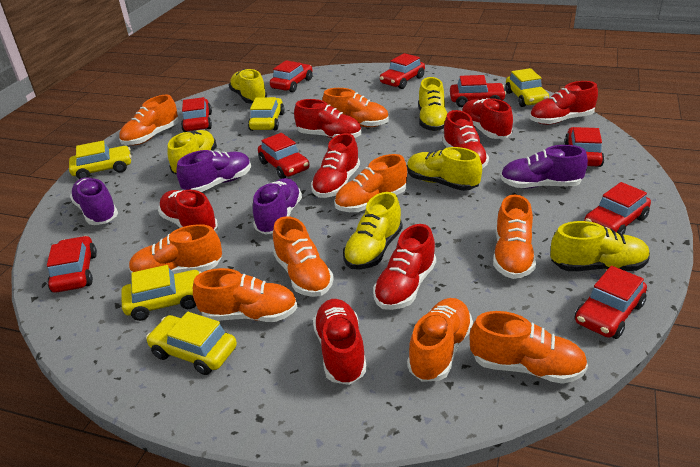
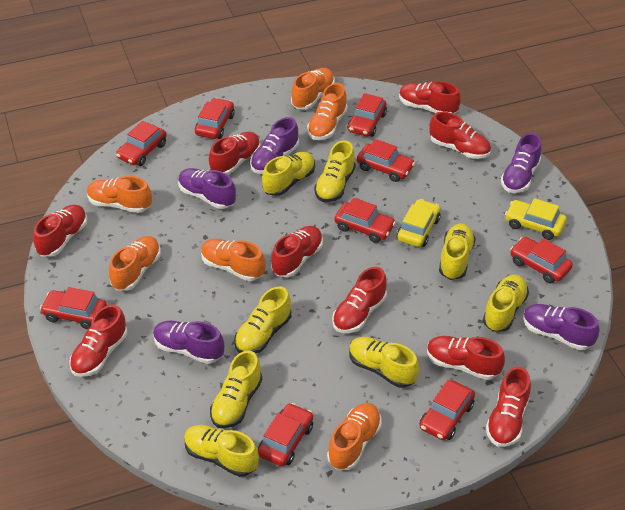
orange shoe: 9 -> 6
purple shoe: 4 -> 5
red shoe: 8 -> 9
yellow car: 5 -> 2
yellow shoe: 6 -> 8

